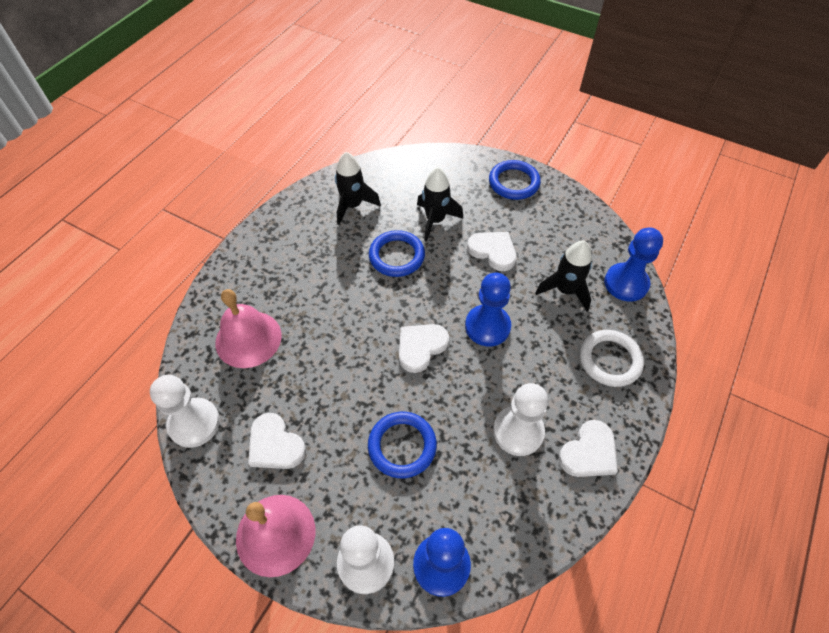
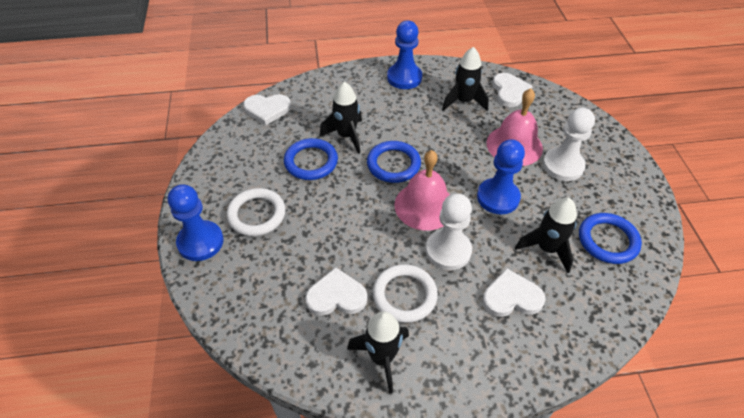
black rocket: 3 -> 4
white pawn: 3 -> 2
white ring: 1 -> 2

